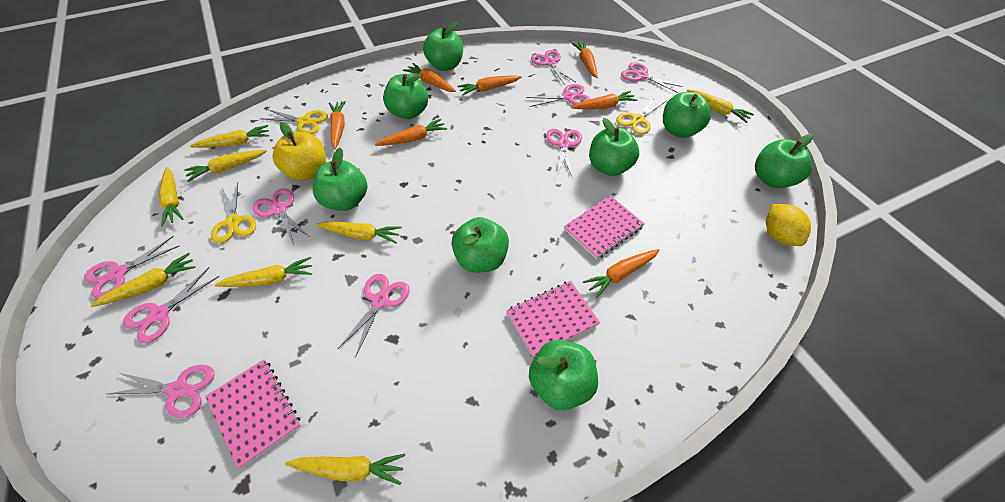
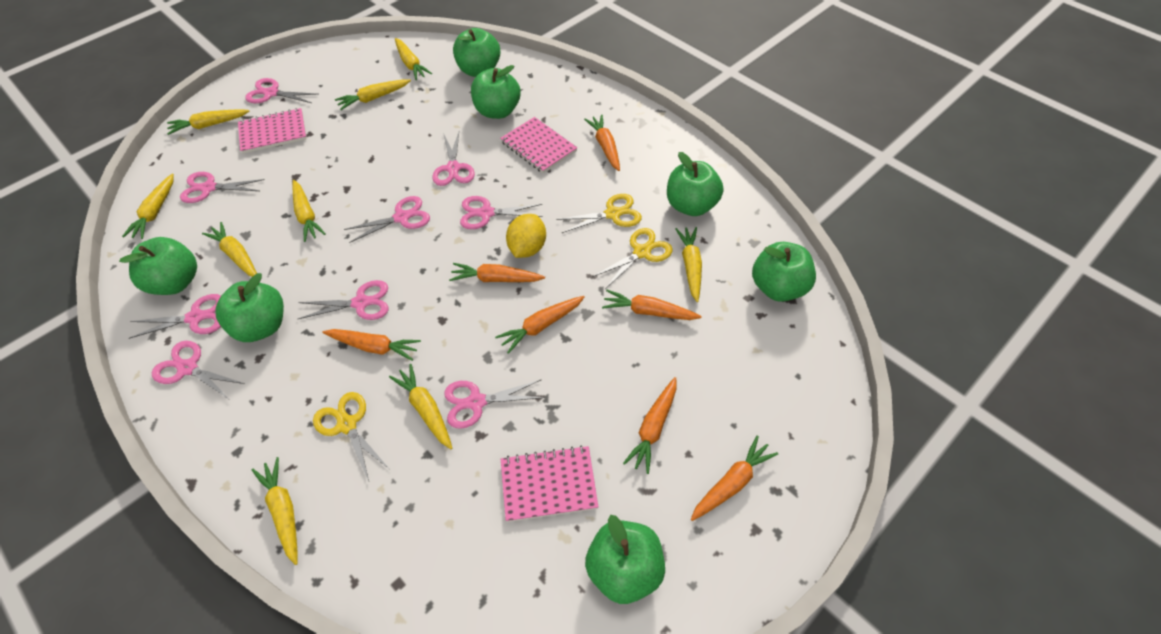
green apple: 8 -> 7
yellow apple: 1 -> 0
yellow carrot: 8 -> 9

